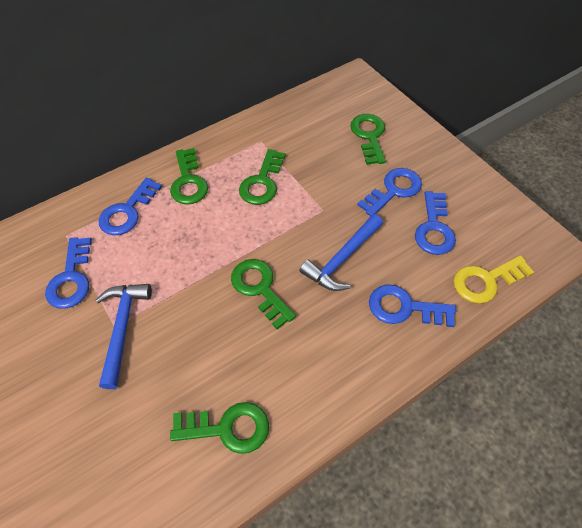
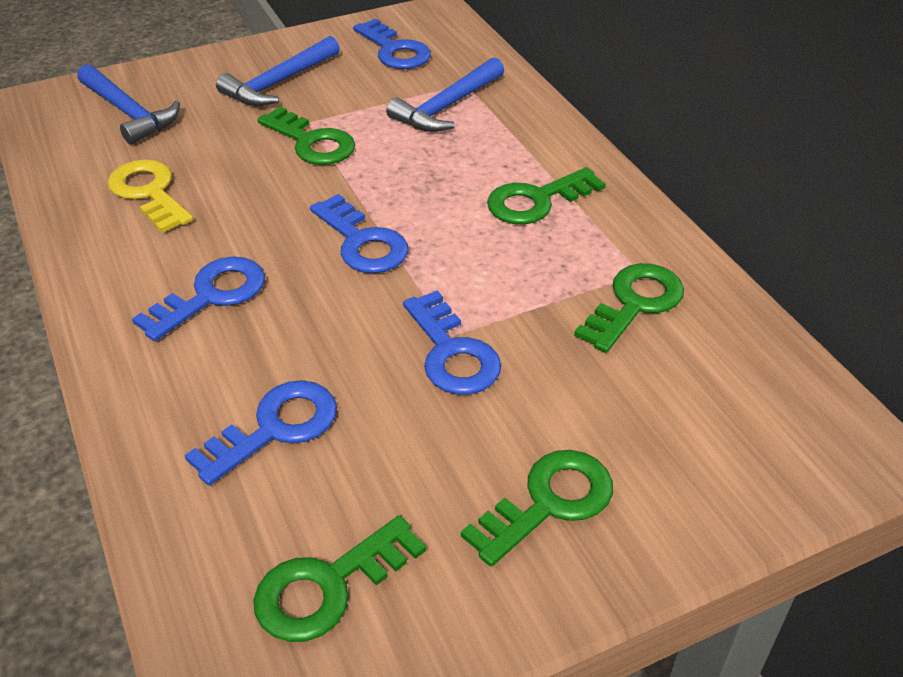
blue hammer: 2 -> 3

